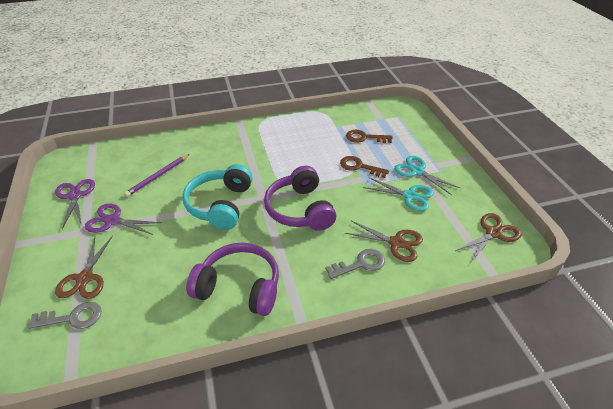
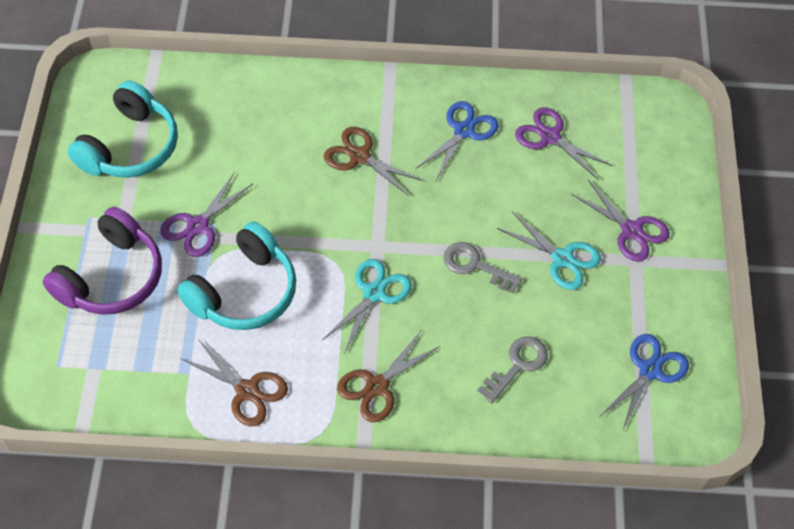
blue scissors: 0 -> 2
brown key: 2 -> 0
purple headphones: 2 -> 1
purple pencil: 1 -> 0
purple scissors: 2 -> 3
turquoise headphones: 1 -> 2

